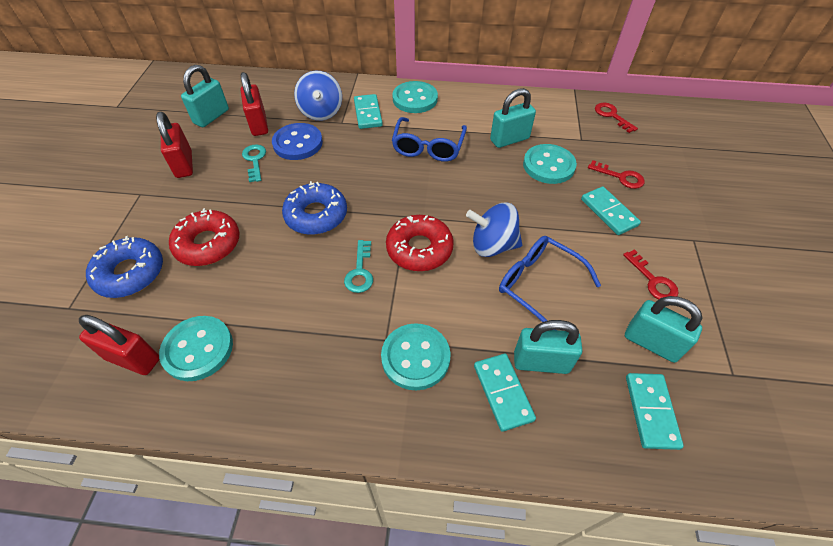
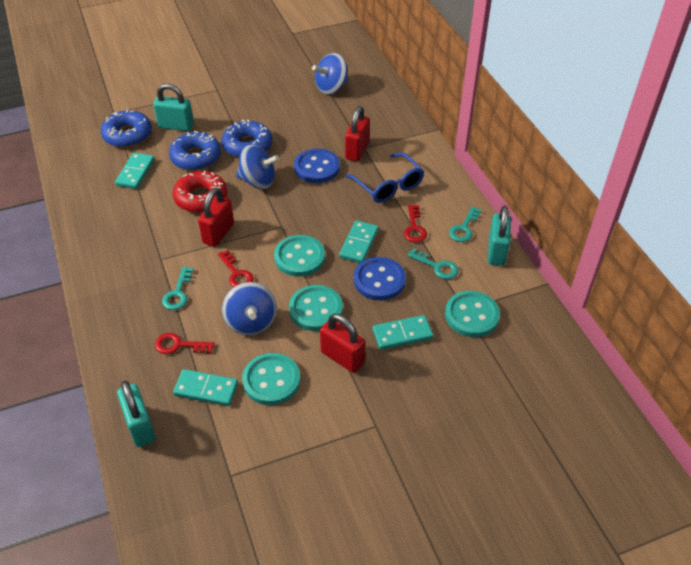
blue button: 1 -> 2
blue donut: 2 -> 3
blue glasses: 2 -> 1
blue spinning top: 2 -> 3
red donut: 2 -> 1
turquoise key: 2 -> 3
turquoise padlock: 4 -> 3

